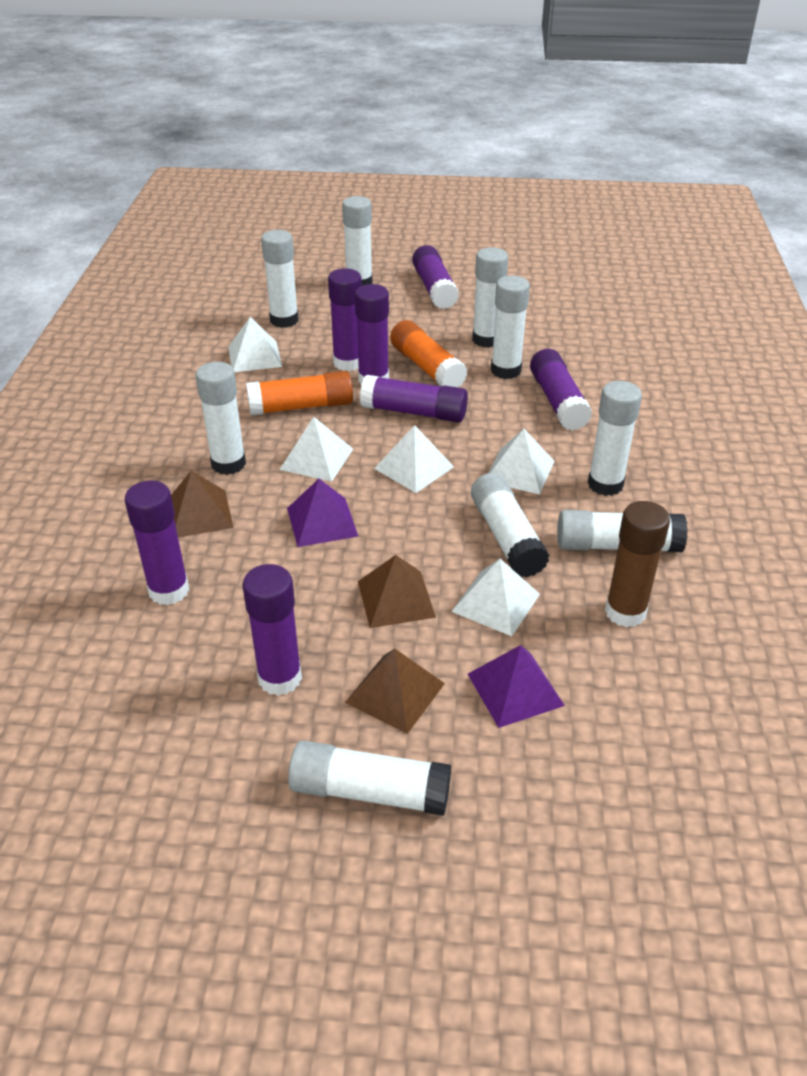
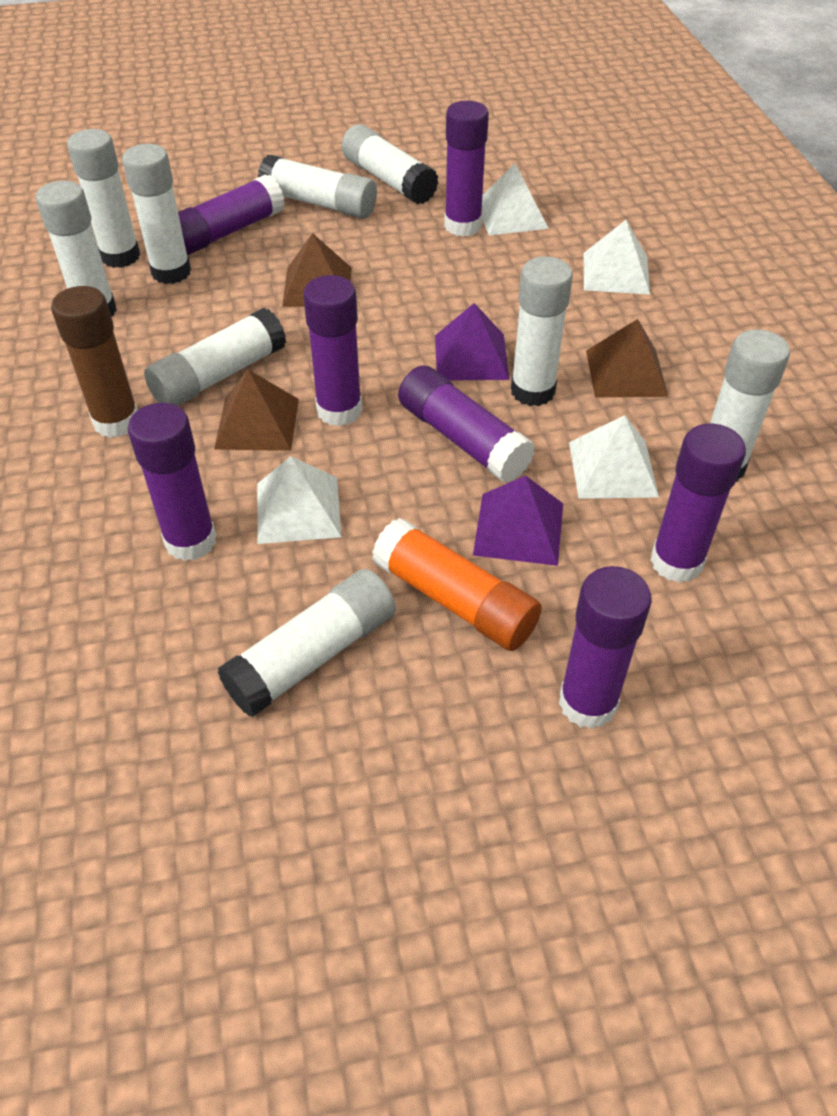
orange glue stick: 2 -> 1
white pyramid: 5 -> 4

